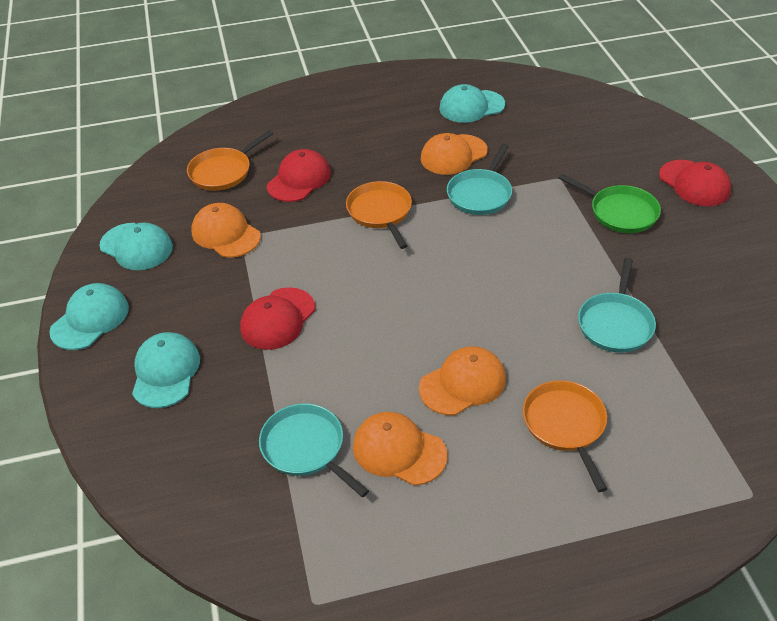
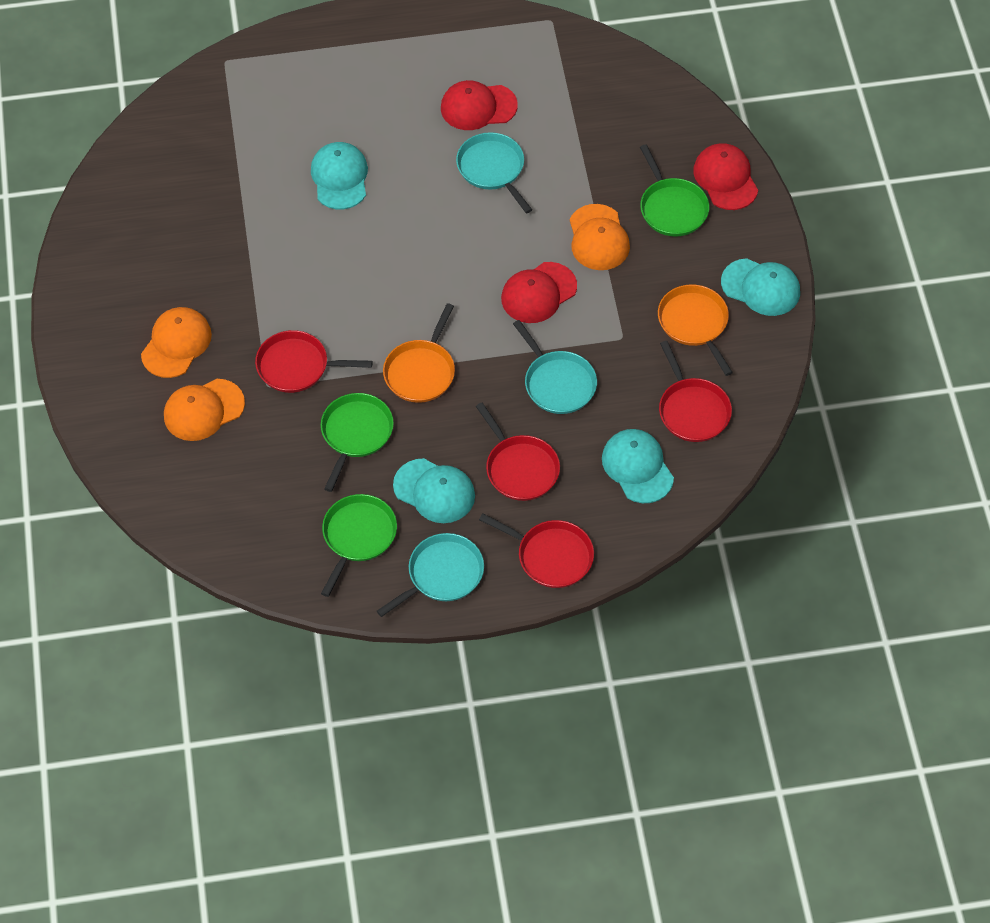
green pan: 1 -> 3
orange cap: 4 -> 3
orange pan: 3 -> 2
red pan: 0 -> 4

